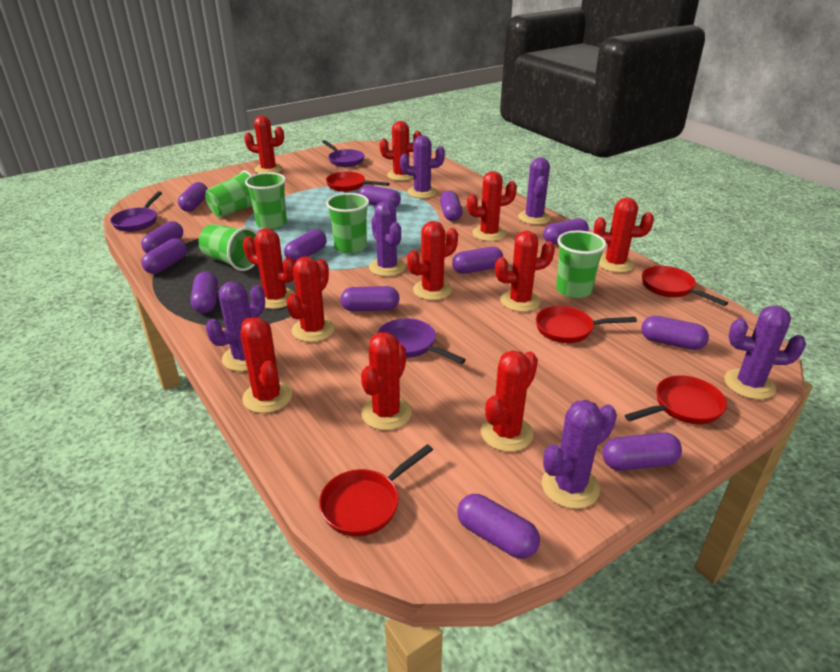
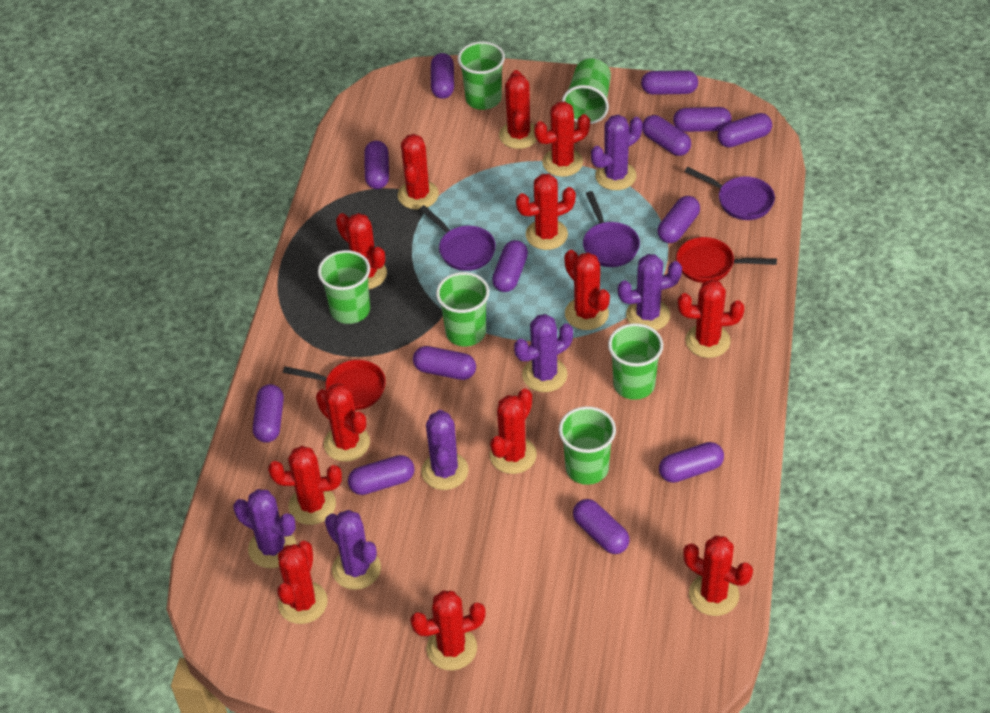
green cup: 5 -> 6
red cactus: 11 -> 13
red pan: 5 -> 2

